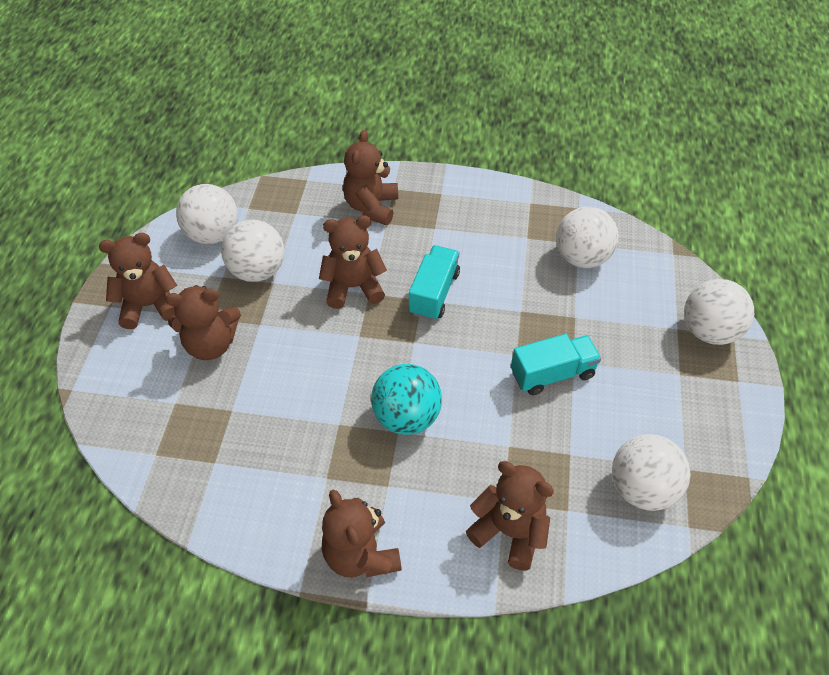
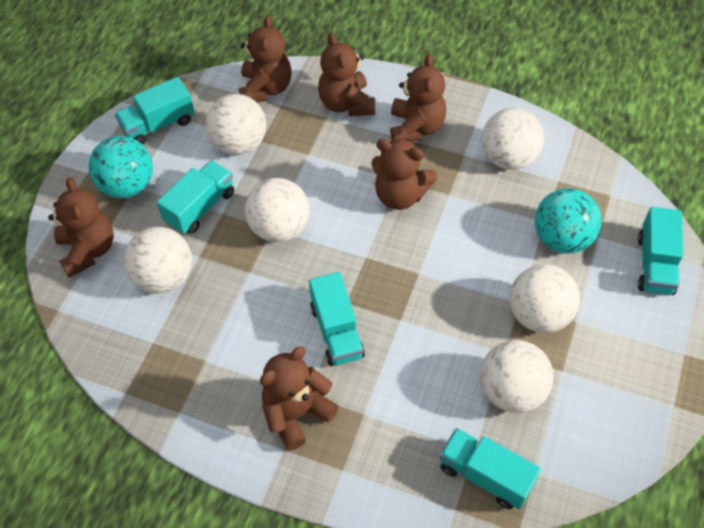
turquoise ball: 1 -> 2
turquoise truck: 2 -> 5
white ball: 5 -> 6

